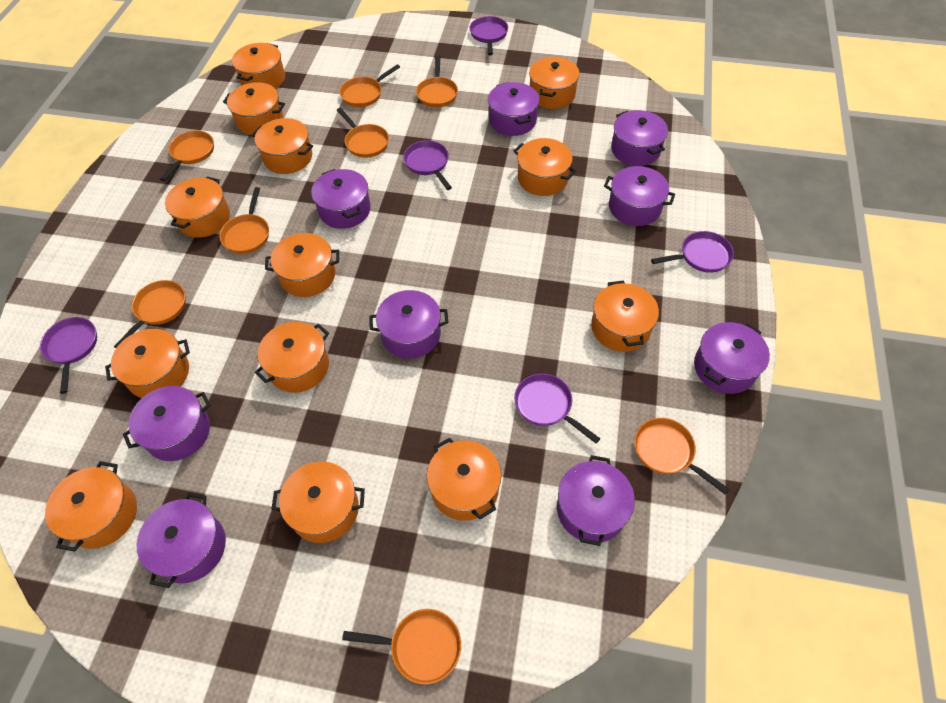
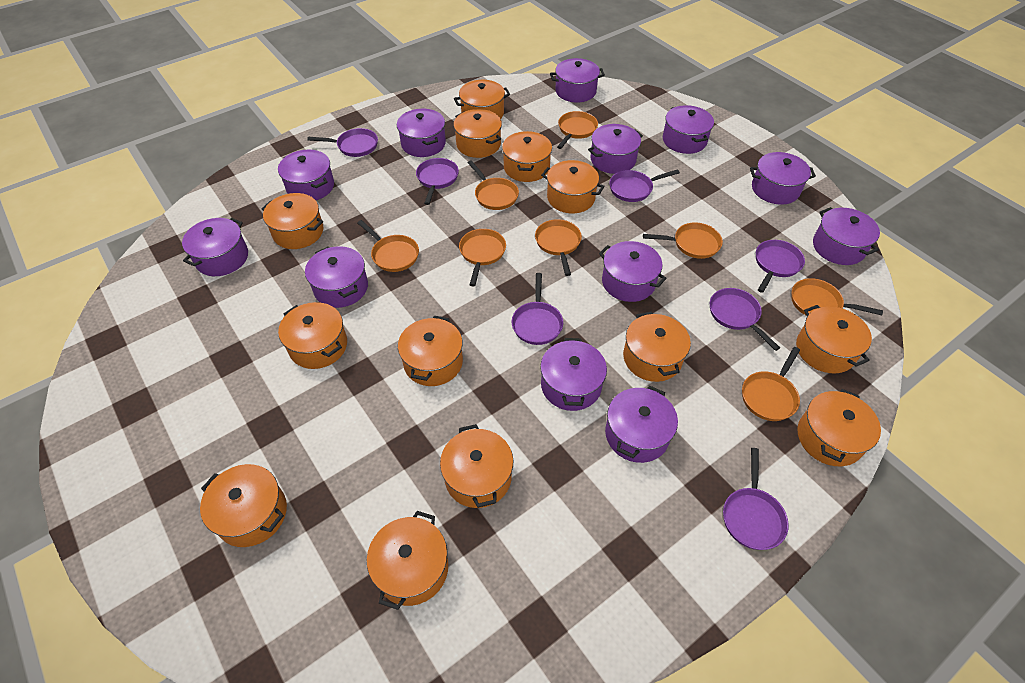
purple pan: 5 -> 7
purple pot: 9 -> 12

